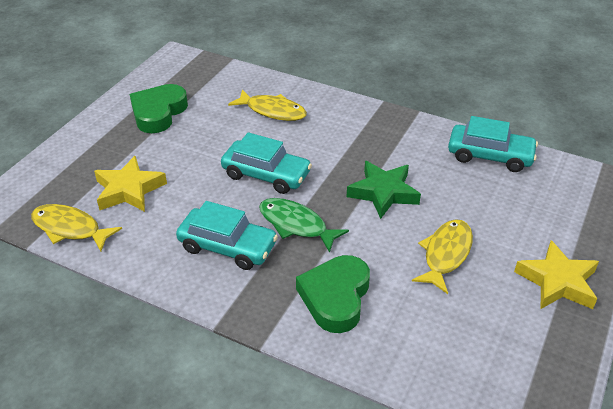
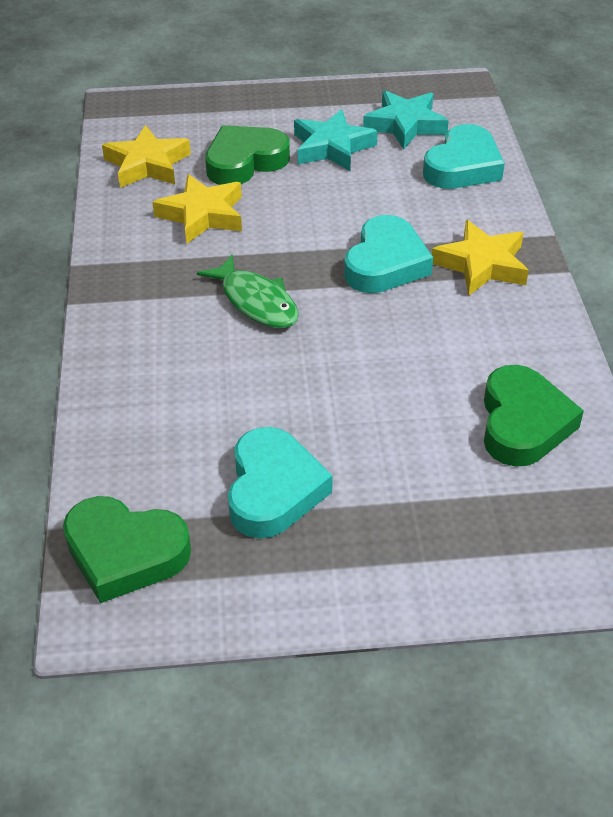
green heart: 2 -> 3
green star: 1 -> 0
turquoise car: 3 -> 0
turquoise heart: 0 -> 3
turquoise star: 0 -> 2
yellow fish: 3 -> 0
yellow star: 2 -> 3

